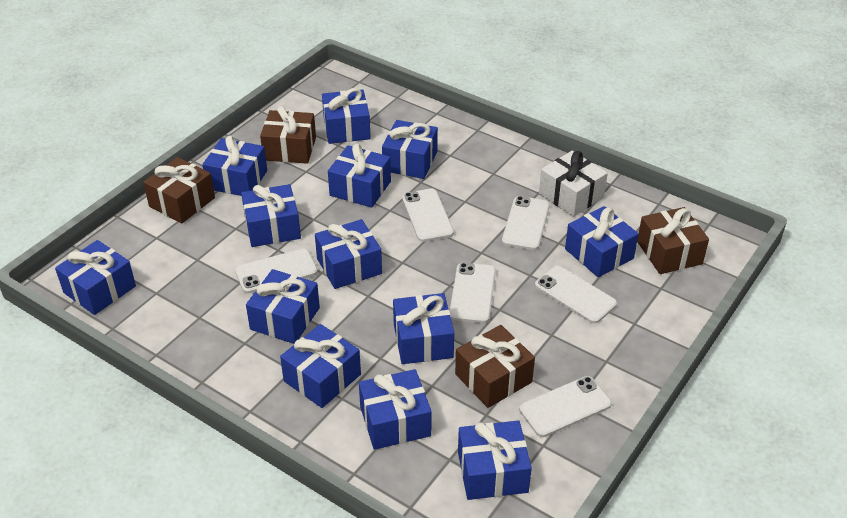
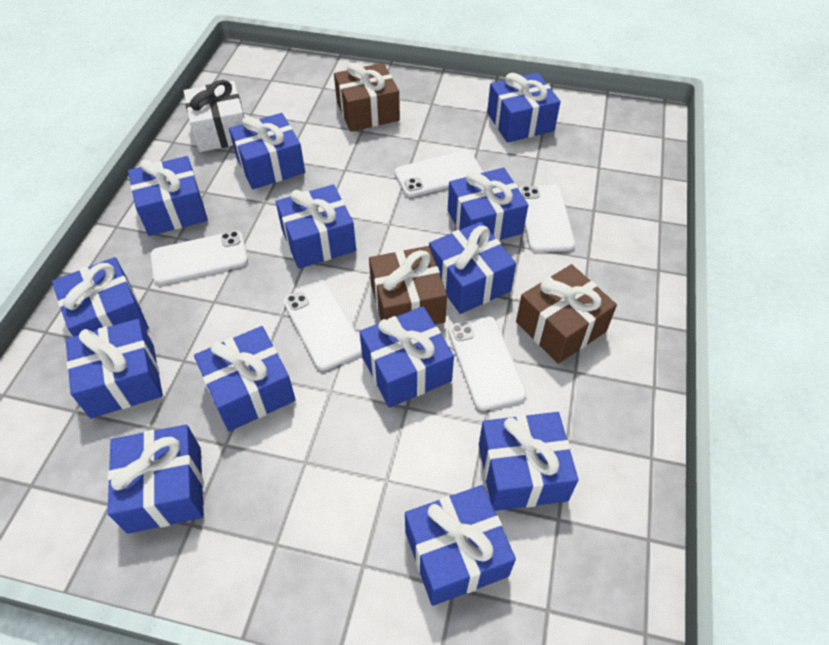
brown gift: 4 -> 3
white phone: 6 -> 5

